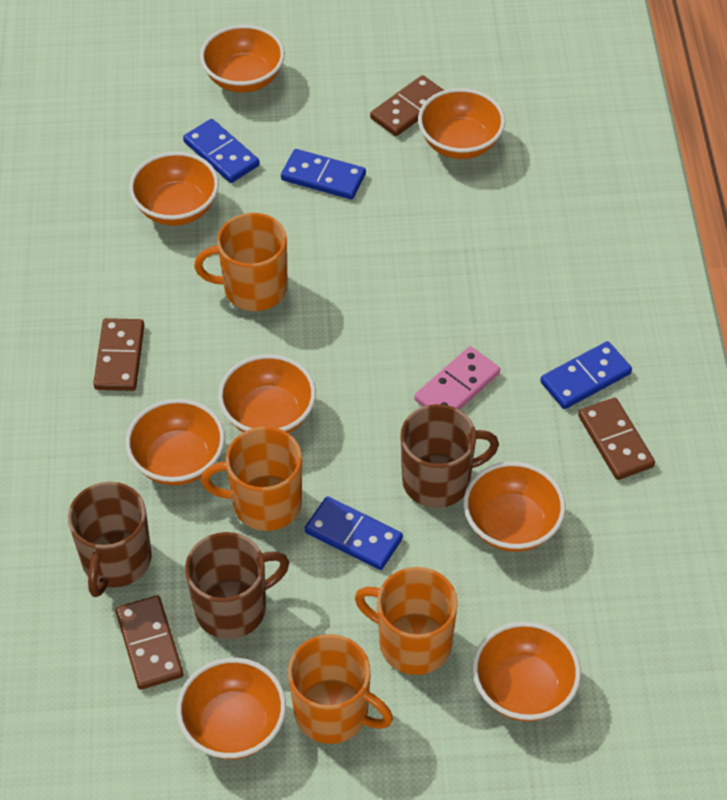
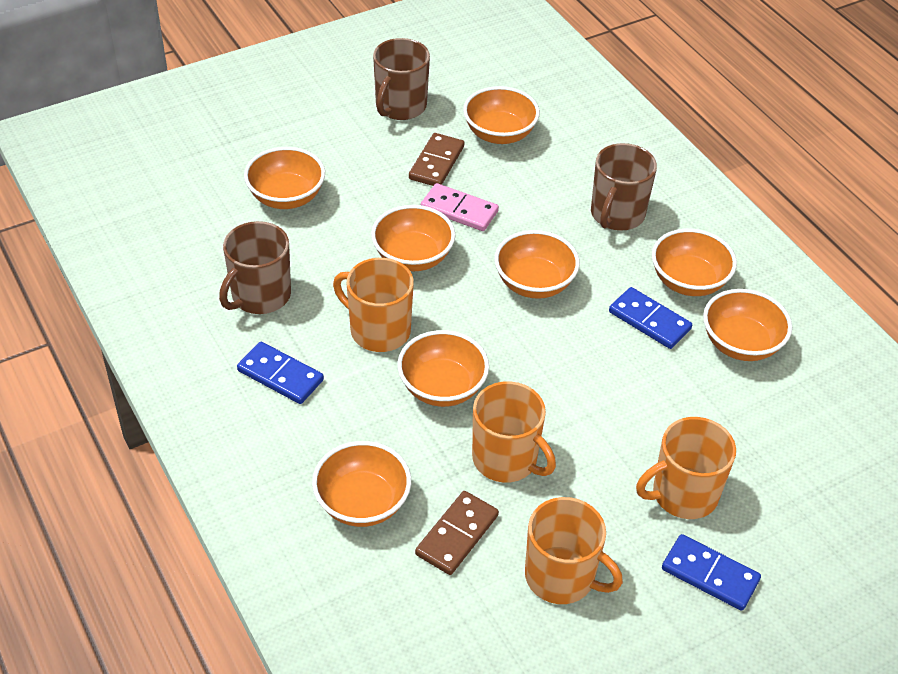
blue domino: 4 -> 3
brown domino: 4 -> 2

